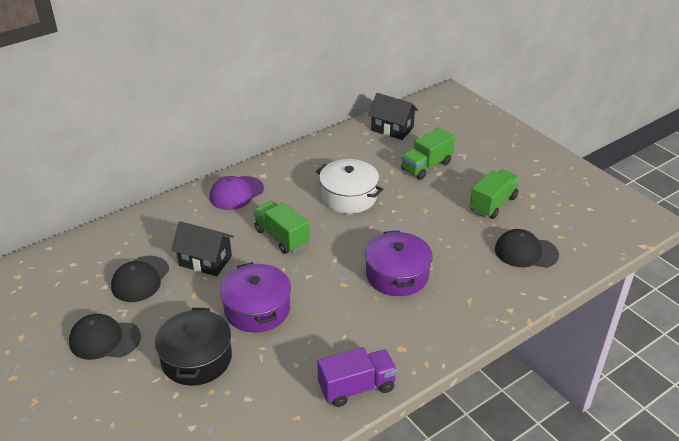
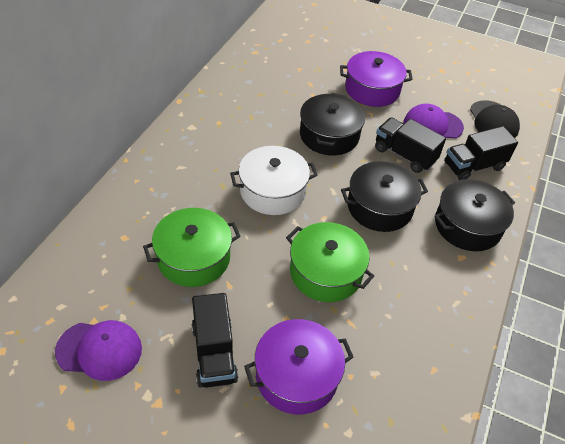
black cap: 3 -> 1
black house: 2 -> 0
black pot: 1 -> 3
black truck: 0 -> 3
green pot: 0 -> 2
green truck: 3 -> 0
purple cap: 1 -> 2
purple truck: 1 -> 0

